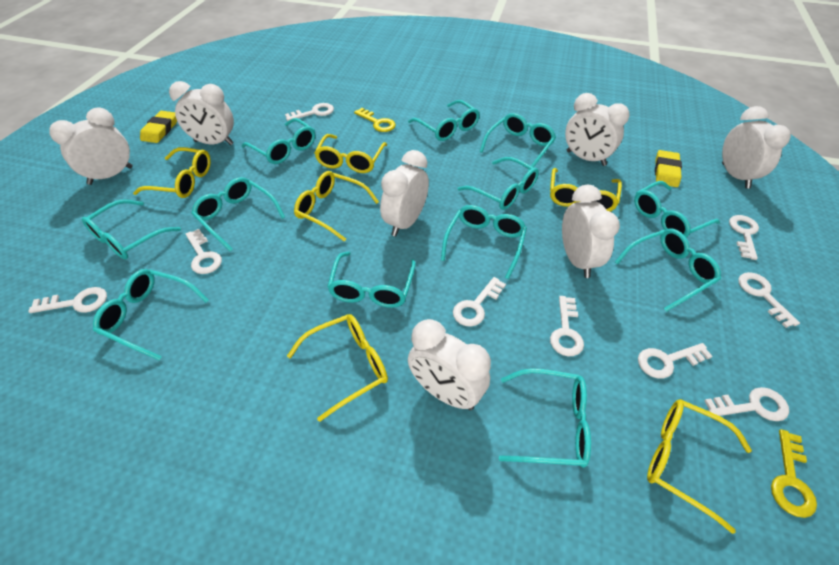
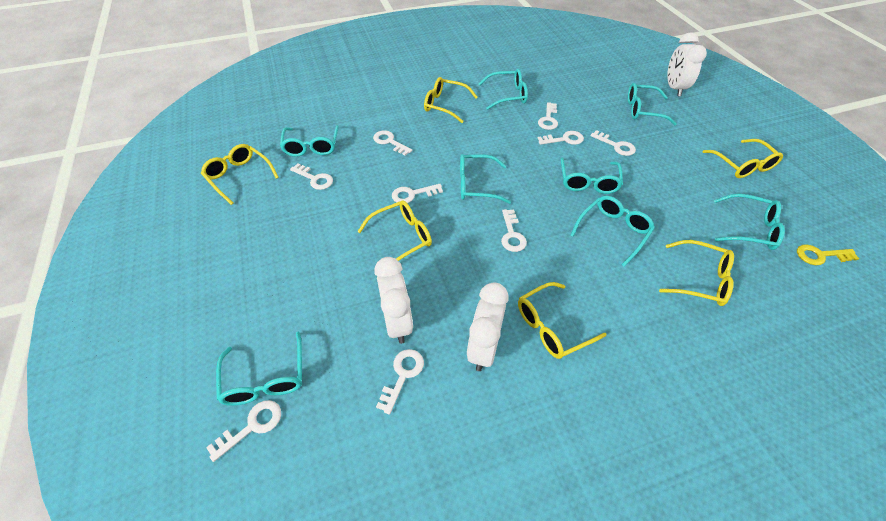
turquoise glasses: 12 -> 8
white clock: 7 -> 3
yellow eraser: 2 -> 0
yellow key: 2 -> 1

